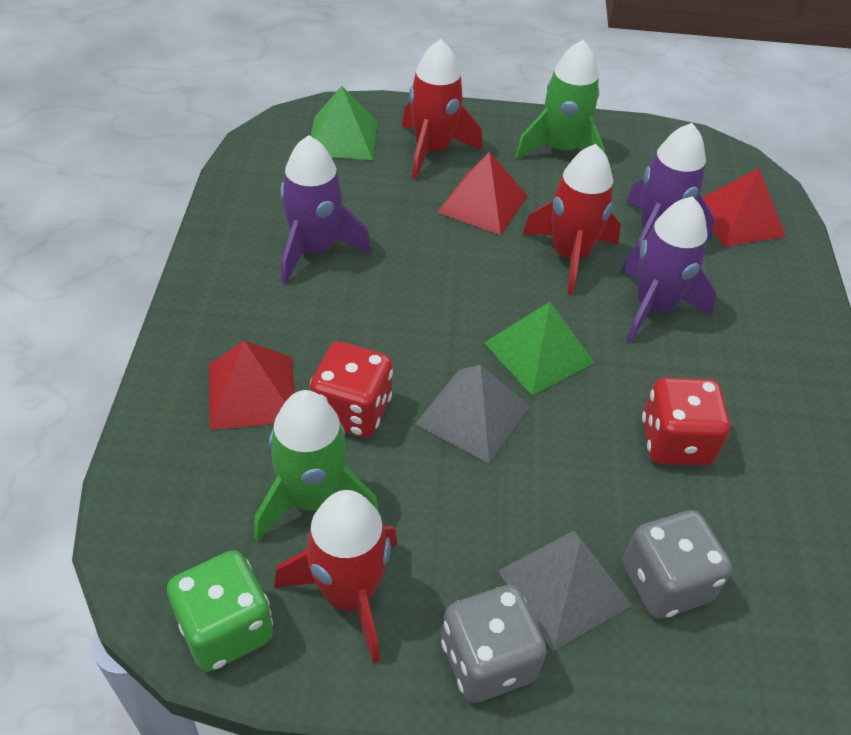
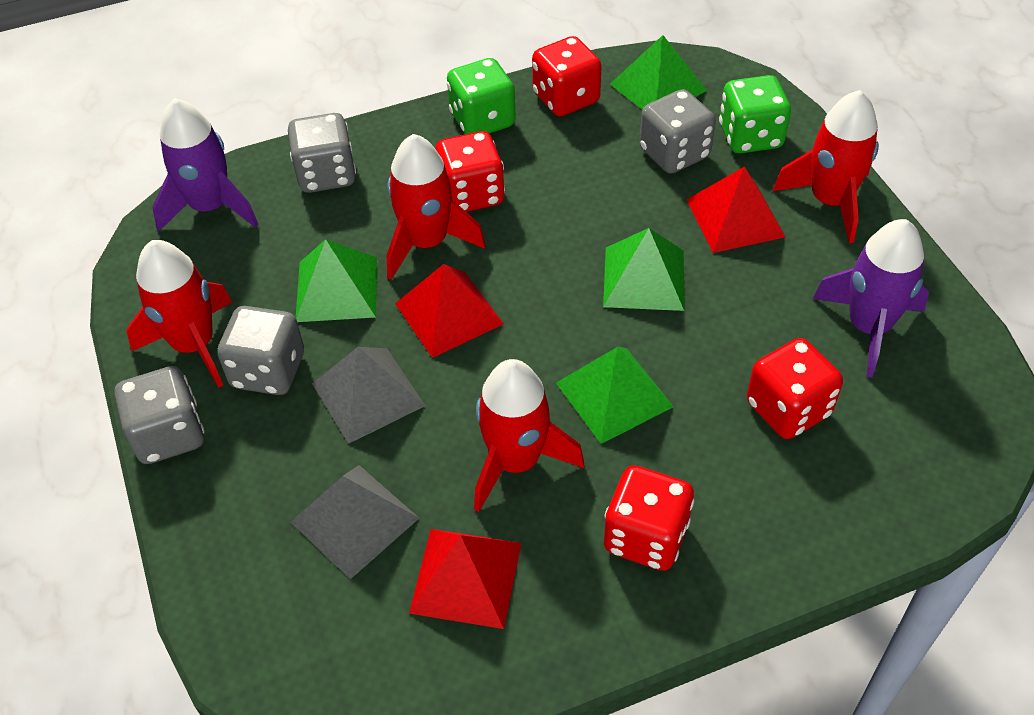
green dice: 1 -> 2
green pyramid: 2 -> 4
green rocket: 2 -> 0
grey dice: 2 -> 4
purple rocket: 3 -> 2
red dice: 2 -> 4
red rocket: 3 -> 4

